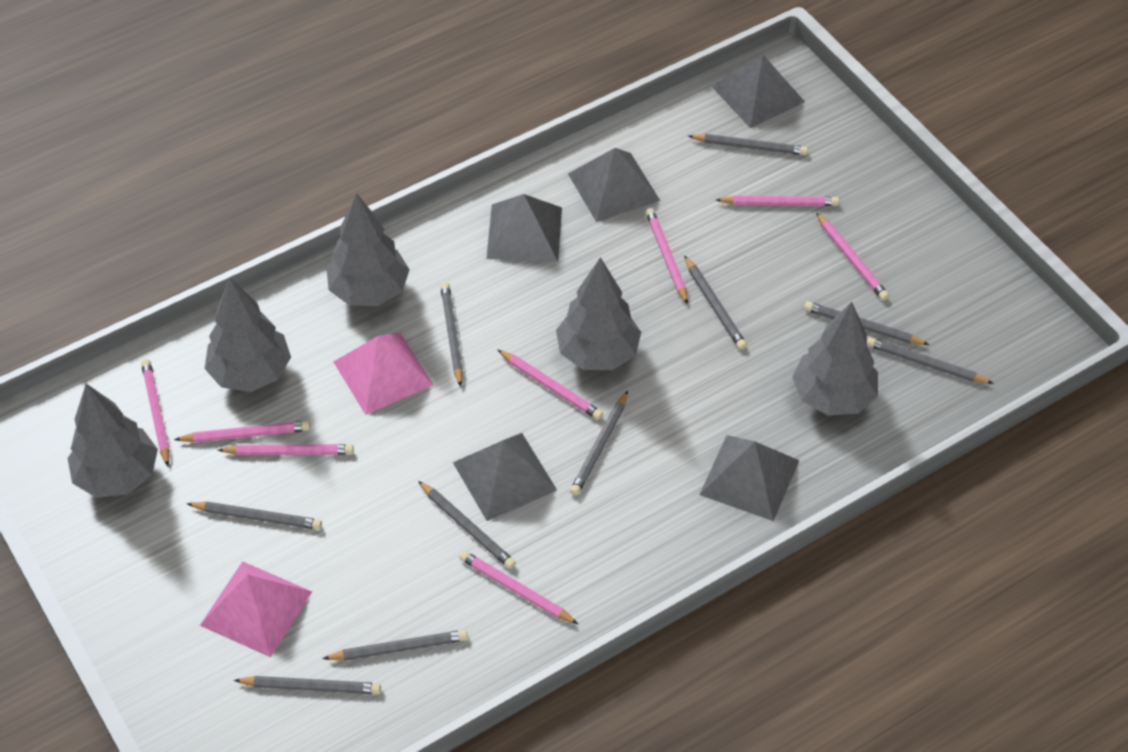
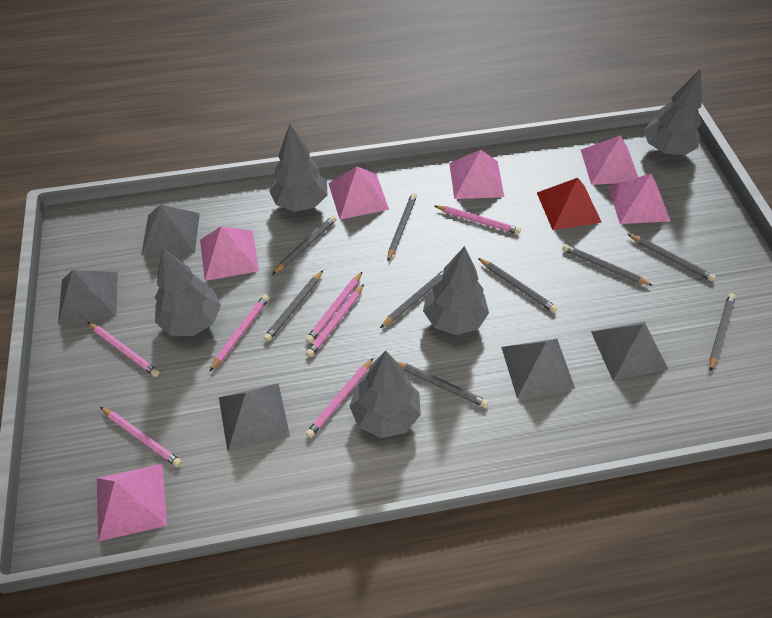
grey pencil: 10 -> 9
pink pencil: 8 -> 7
pink pyramid: 2 -> 6
red pyramid: 0 -> 1

